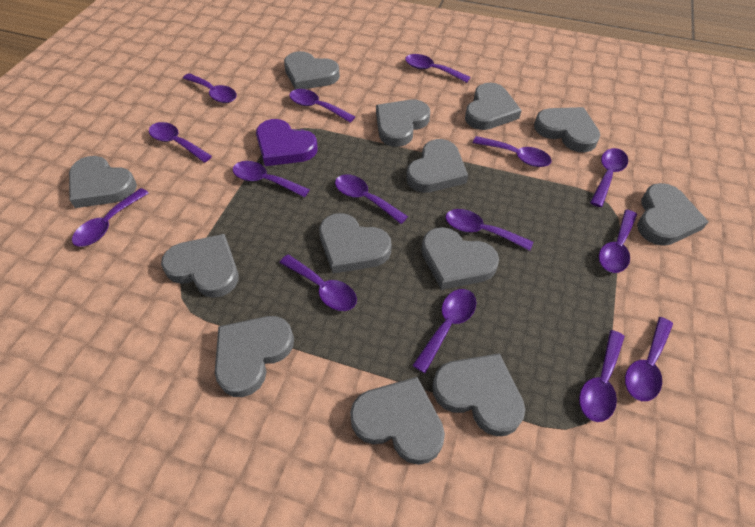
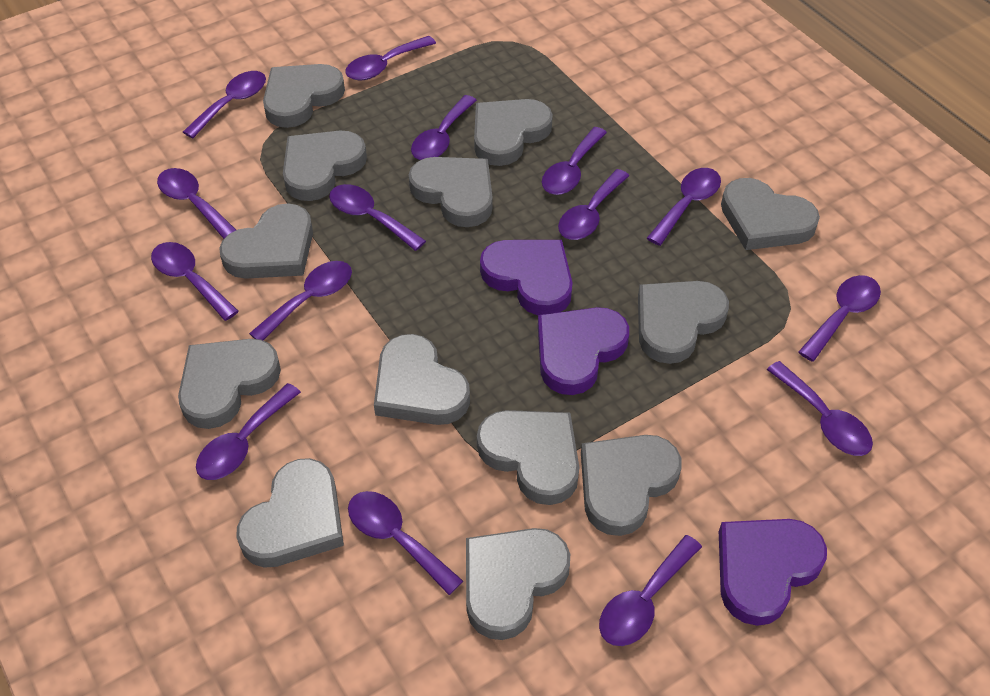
purple heart: 1 -> 3

